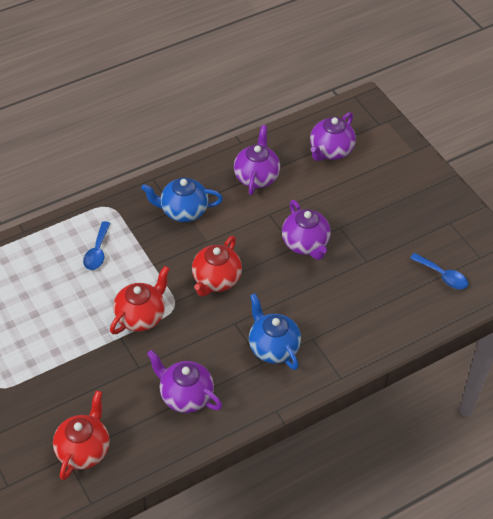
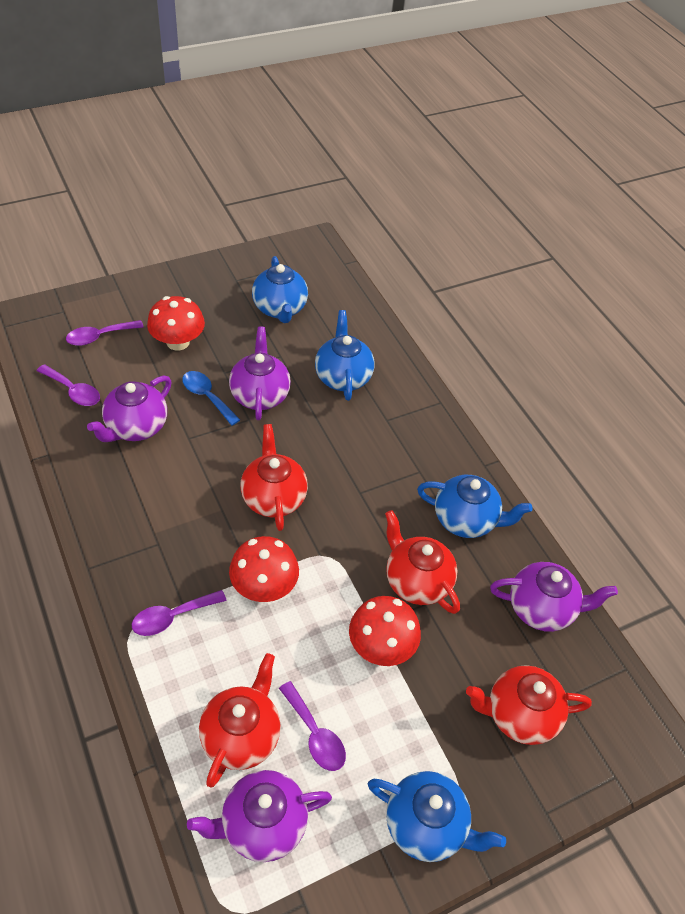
blue spoon: 2 -> 1
blue teapot: 2 -> 4
purple spoon: 0 -> 4
red mushroom: 0 -> 3
red teapot: 3 -> 4

